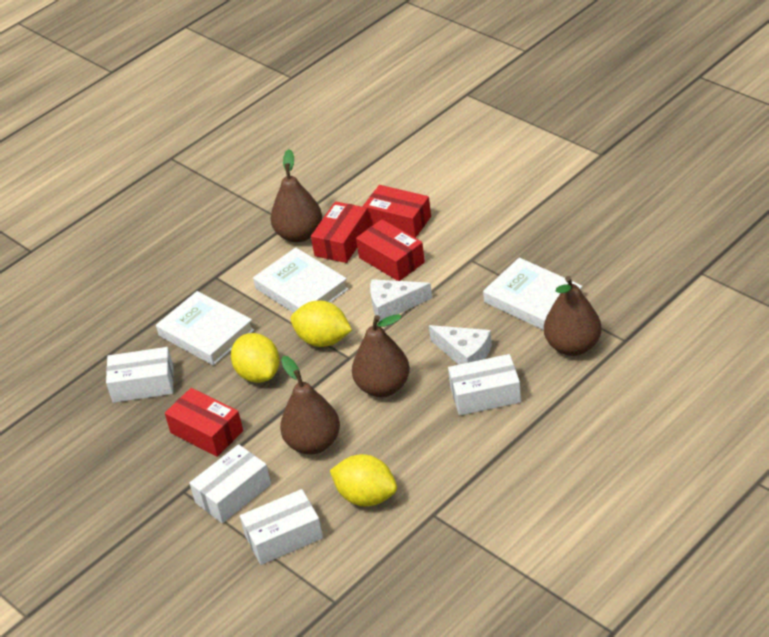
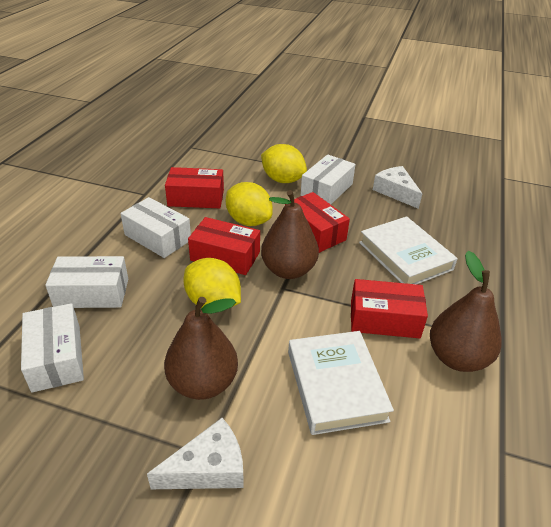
brown pear: 4 -> 3
white book: 3 -> 2

